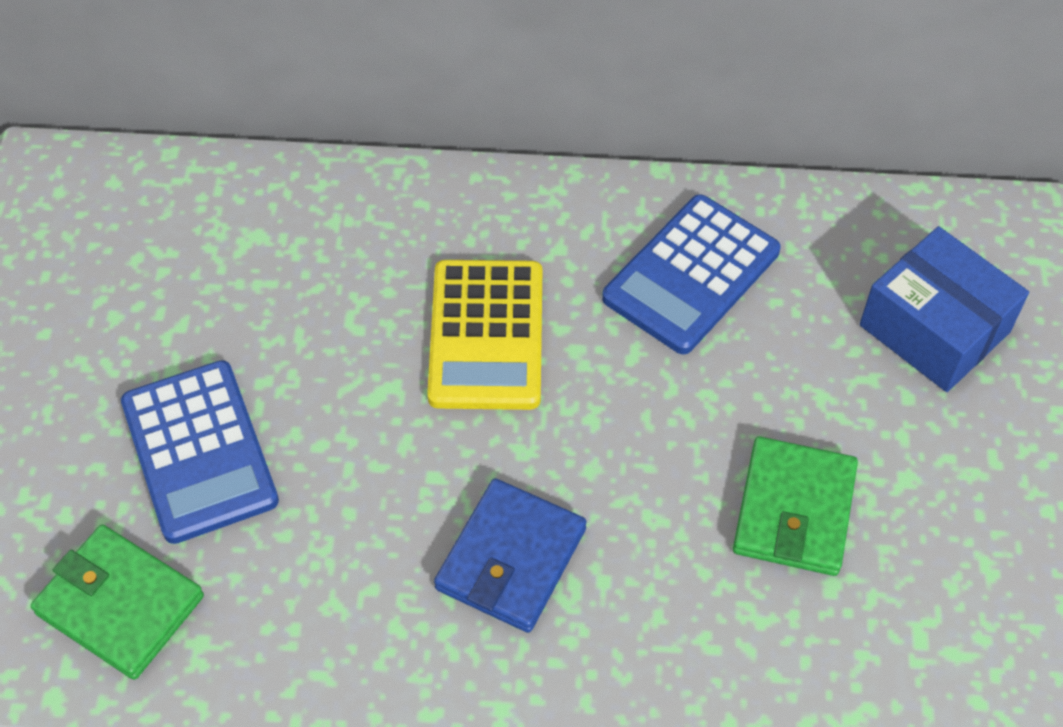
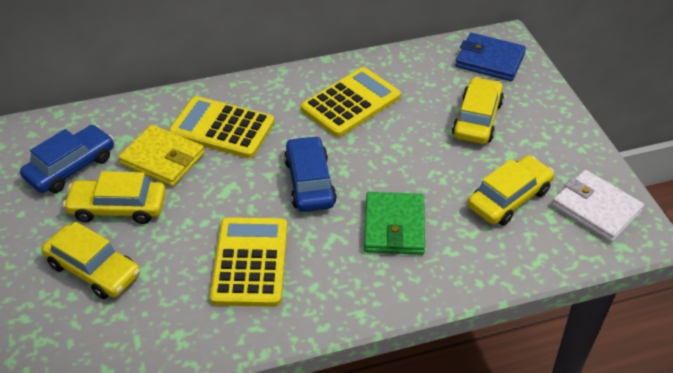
blue box: 1 -> 0
blue calculator: 2 -> 0
blue car: 0 -> 2
green wallet: 2 -> 1
white wallet: 0 -> 1
yellow calculator: 1 -> 3
yellow car: 0 -> 4
yellow wallet: 0 -> 1

